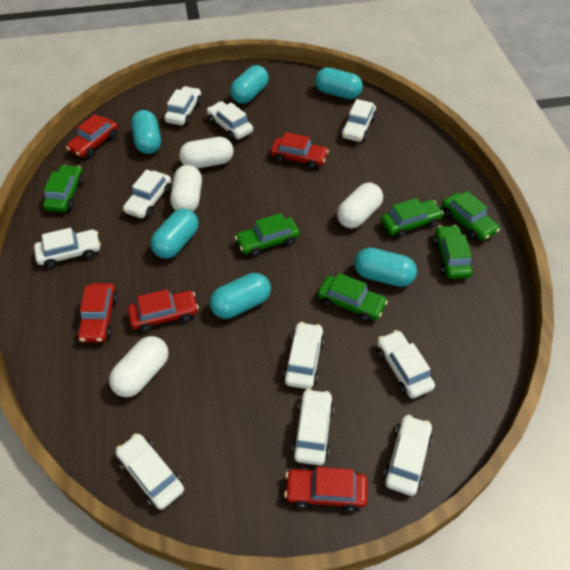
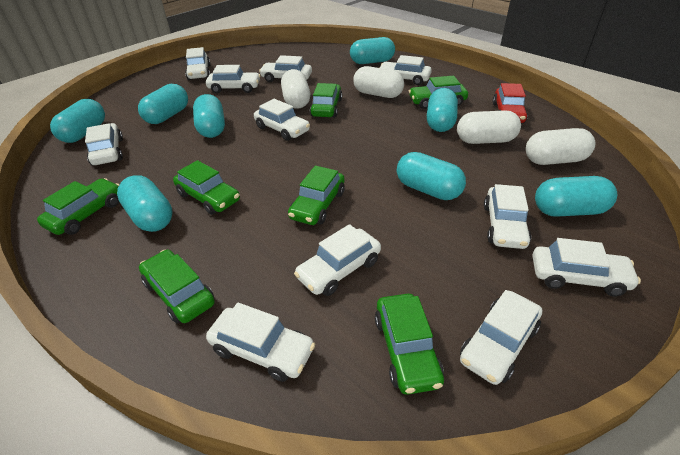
green car: 6 -> 7
red car: 5 -> 1
turquoise capsule: 6 -> 8
white car: 10 -> 11

